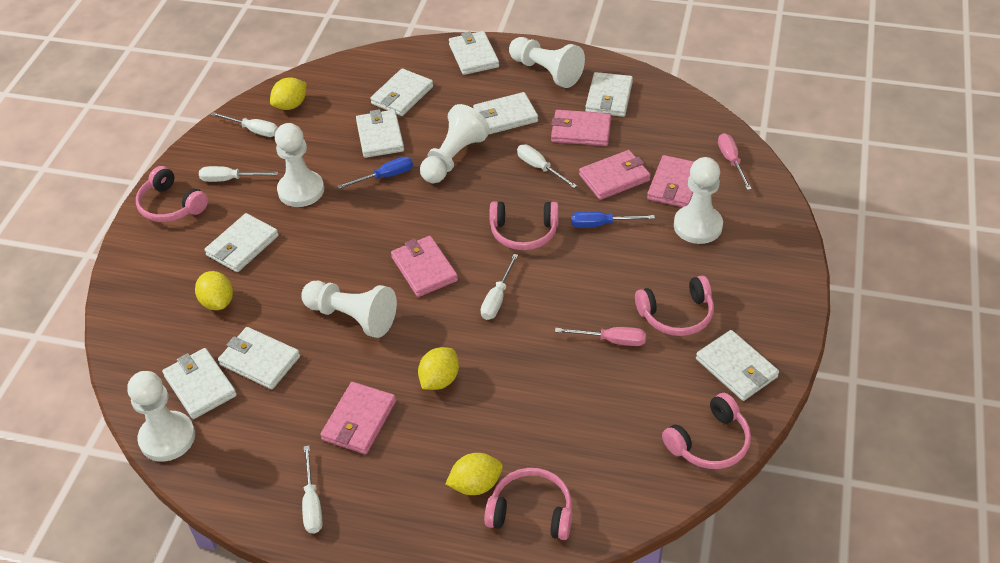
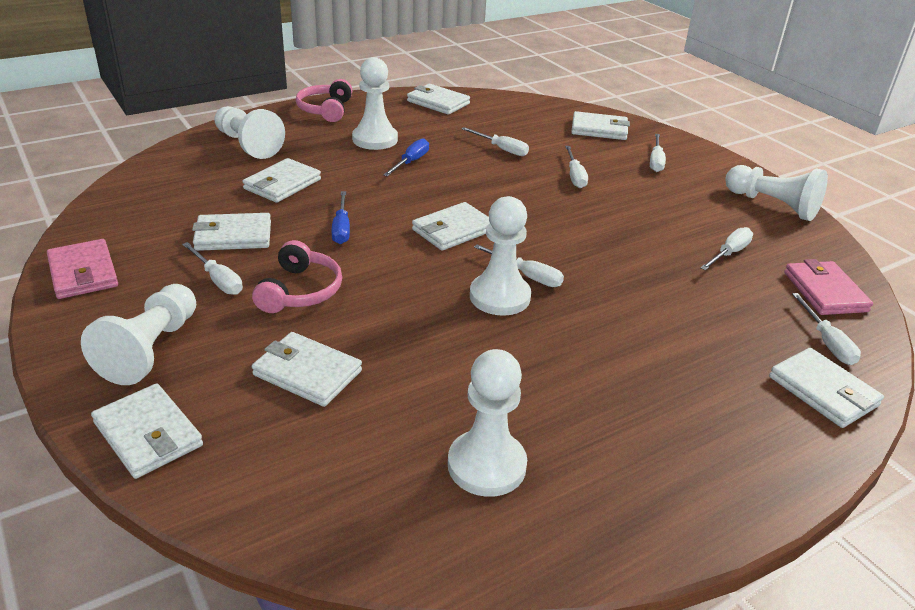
pink headphones: 5 -> 2
pink screwdriver: 2 -> 0
pink wallet: 5 -> 2
white screwdriver: 5 -> 7
white wallet: 9 -> 8
yellow lemon: 4 -> 0

